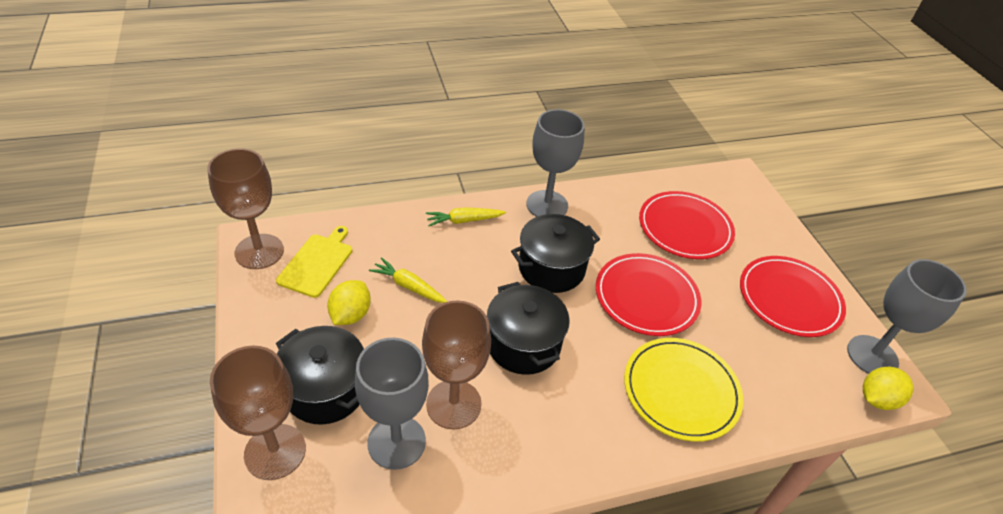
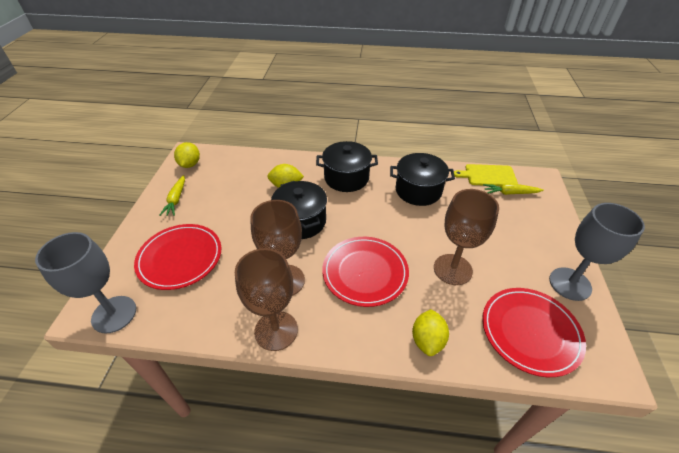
grey goblet: 3 -> 2
yellow lemon: 2 -> 3
yellow plate: 1 -> 0

